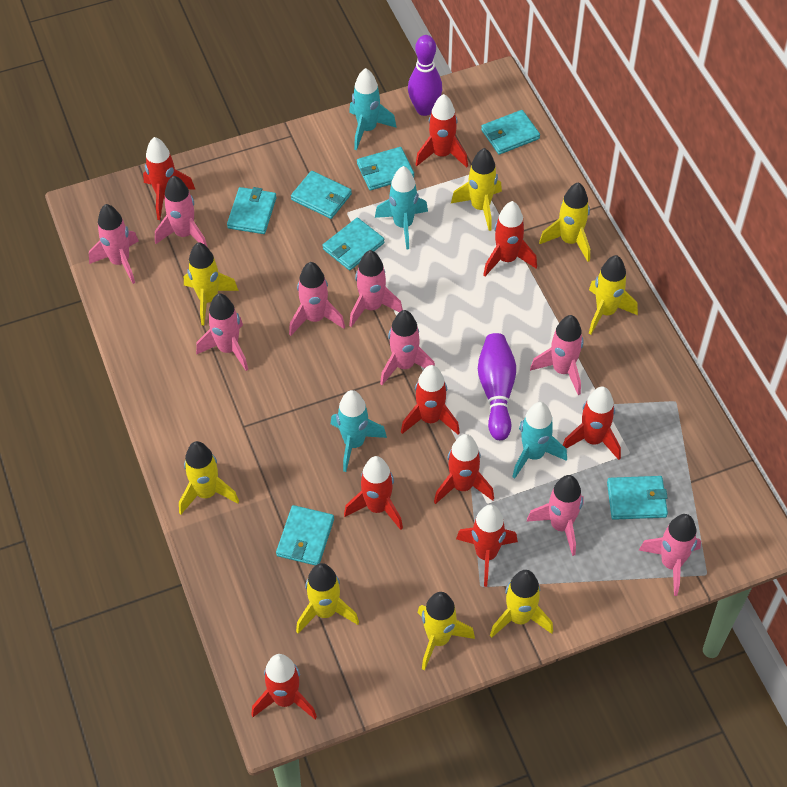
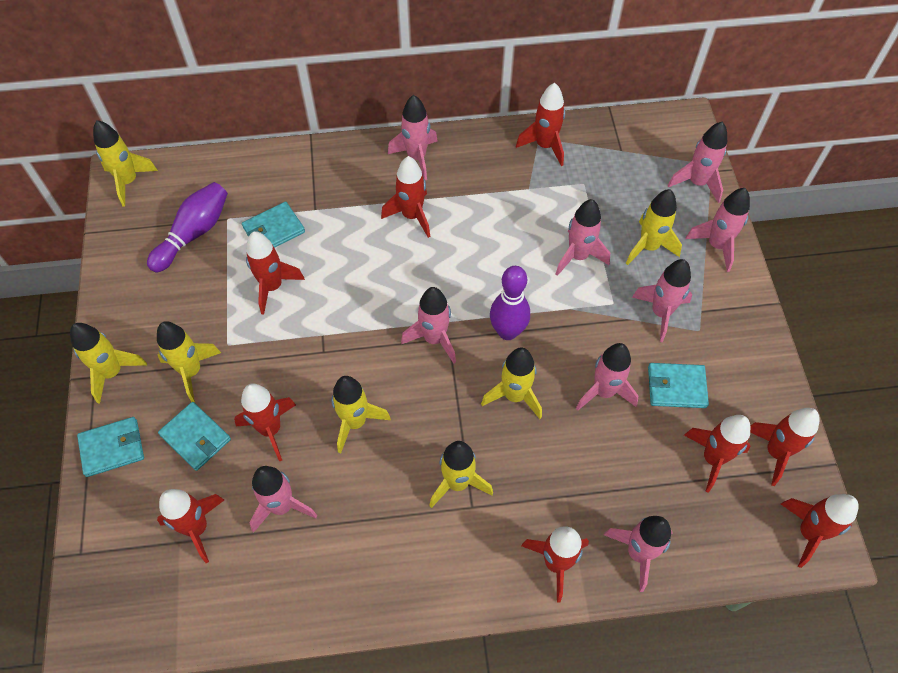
turquoise rocket: 4 -> 0
turquoise wallet: 7 -> 4
yellow rocket: 8 -> 7

